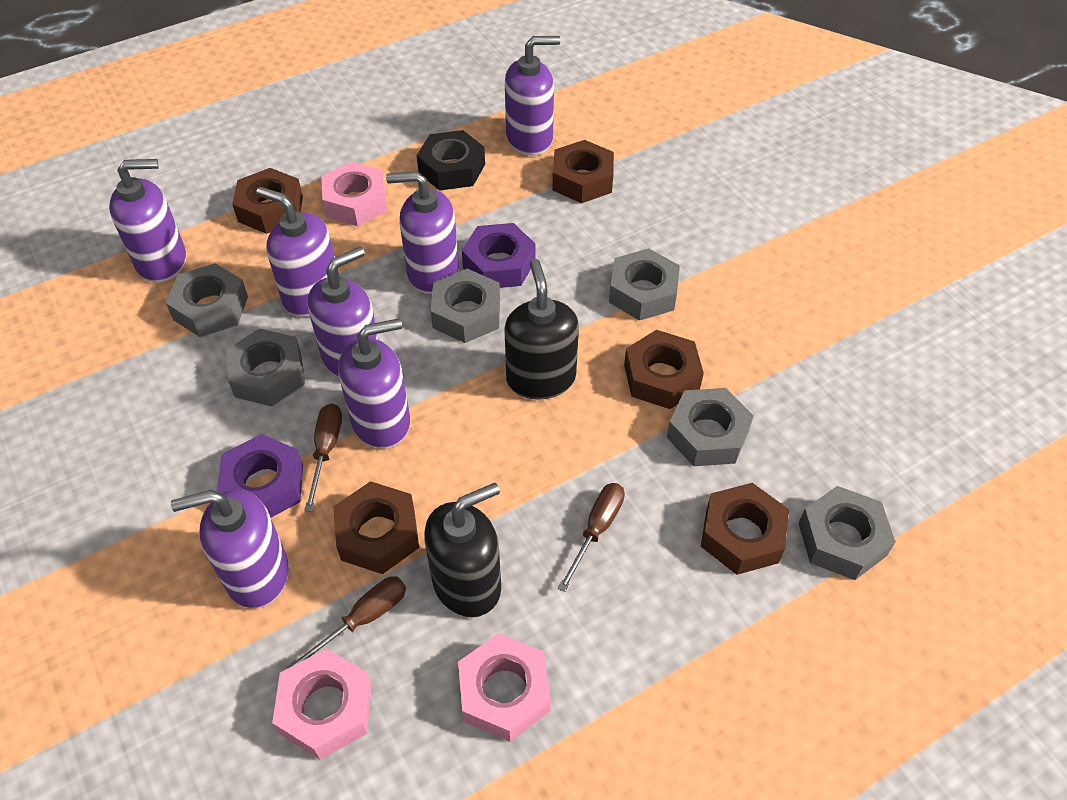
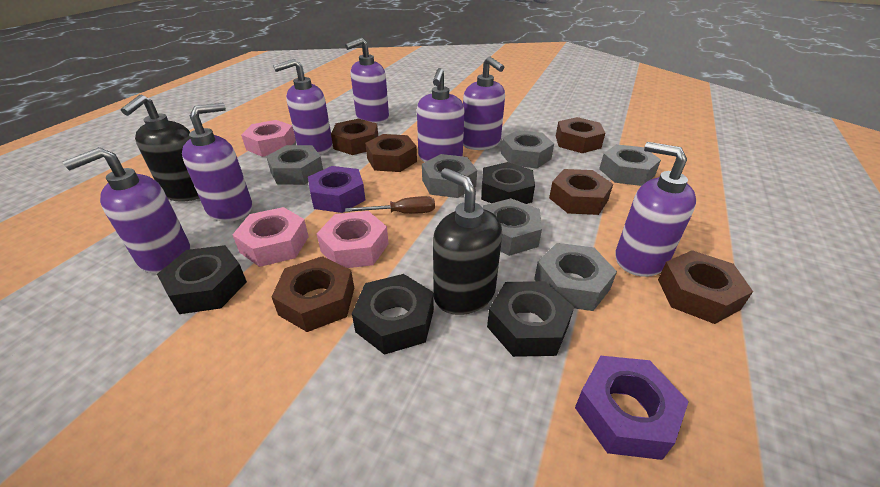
black nut: 1 -> 4
brown nut: 5 -> 6
brown screwdriver: 3 -> 1

